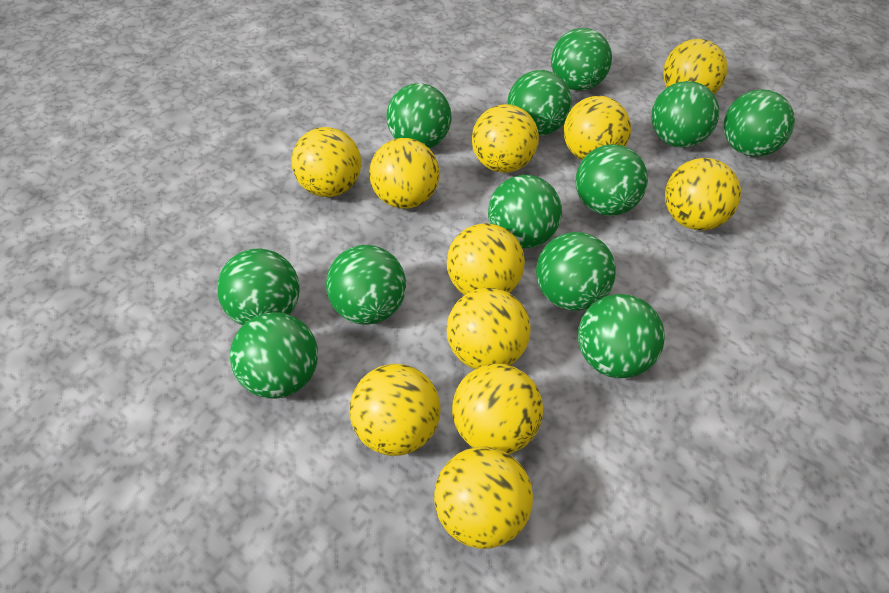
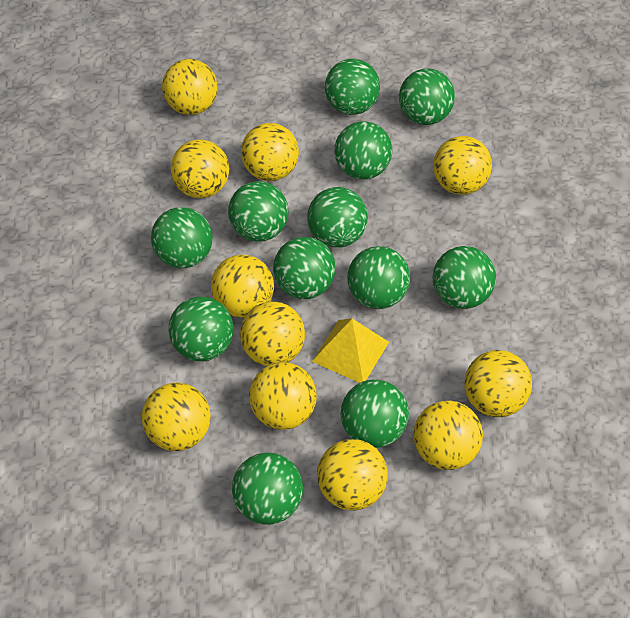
yellow pyramid: 0 -> 1

